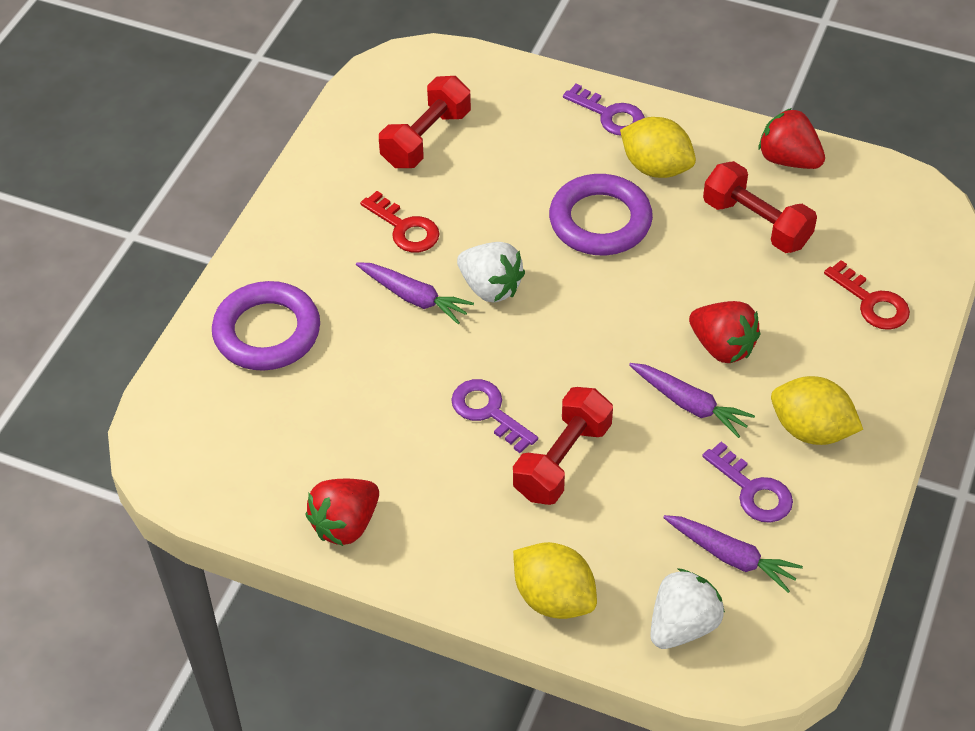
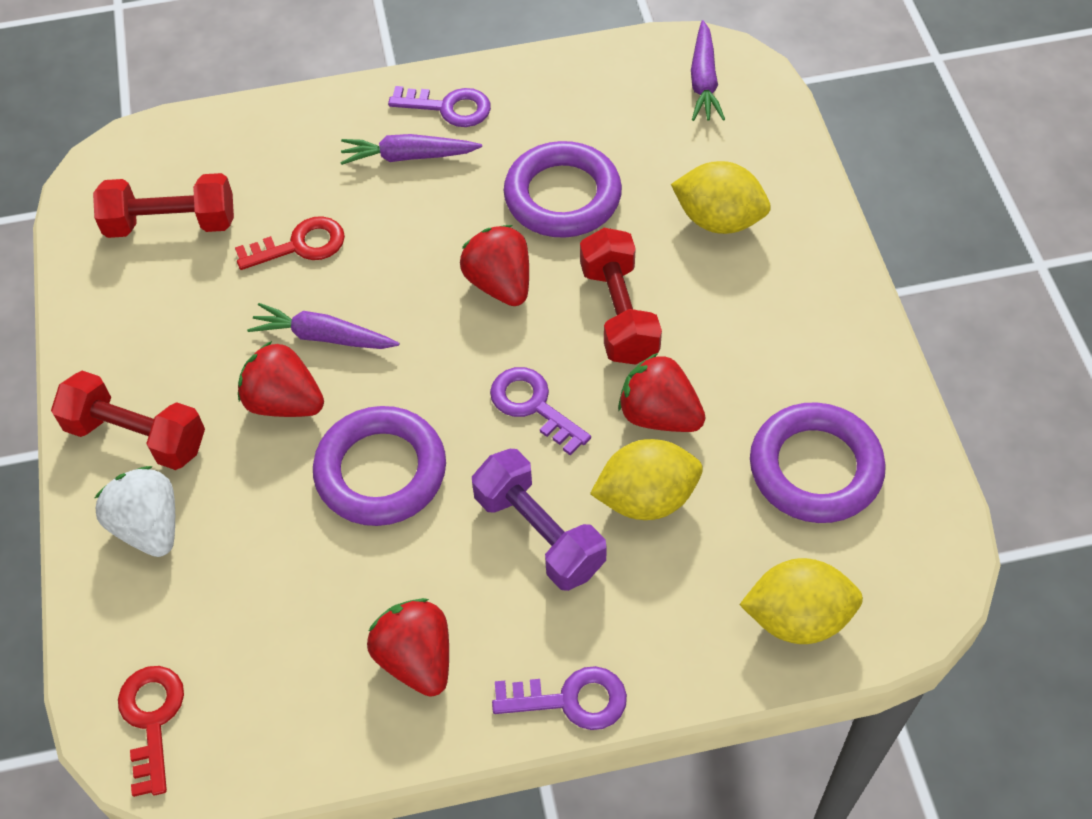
purple dumbbell: 0 -> 1
purple ring: 2 -> 3
red strawberry: 3 -> 4
white strawberry: 2 -> 1

